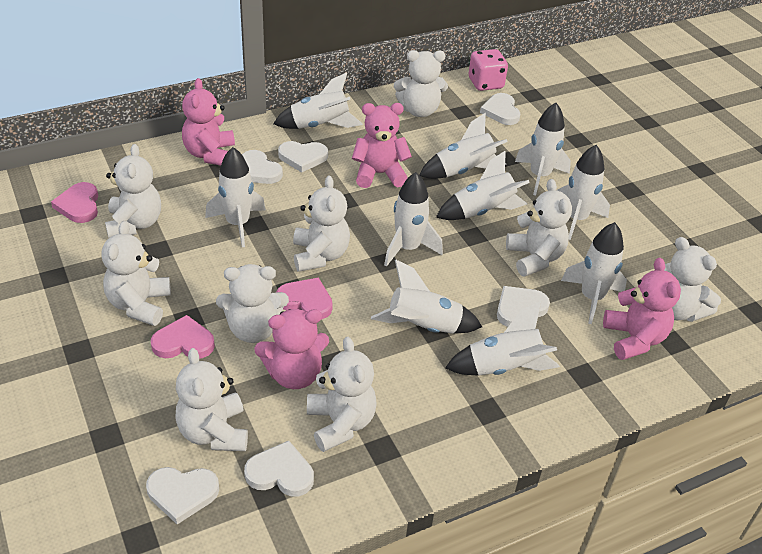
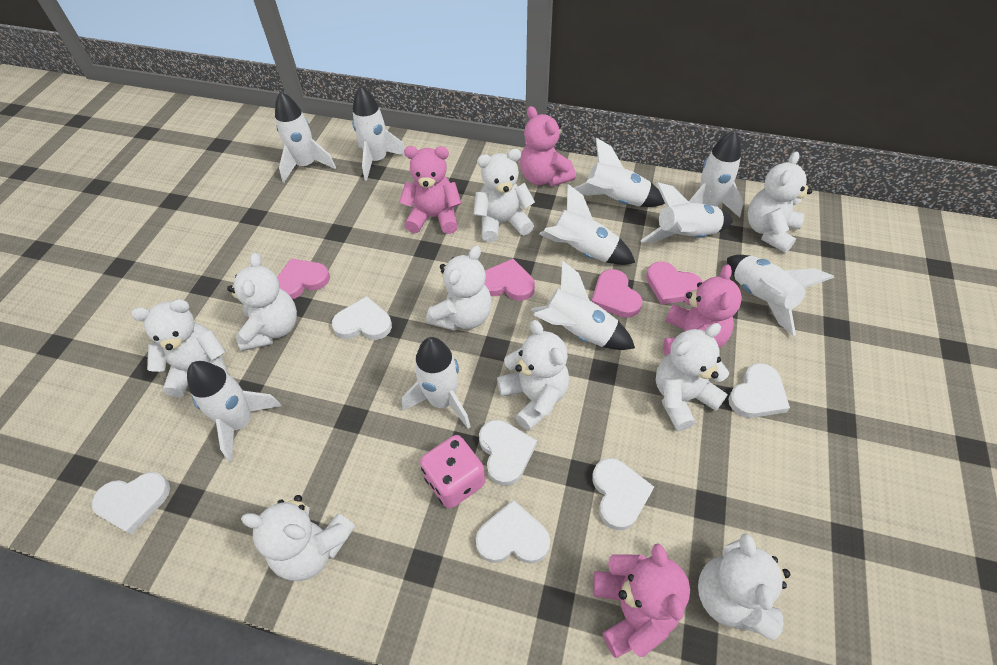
pink heart: 3 -> 4

